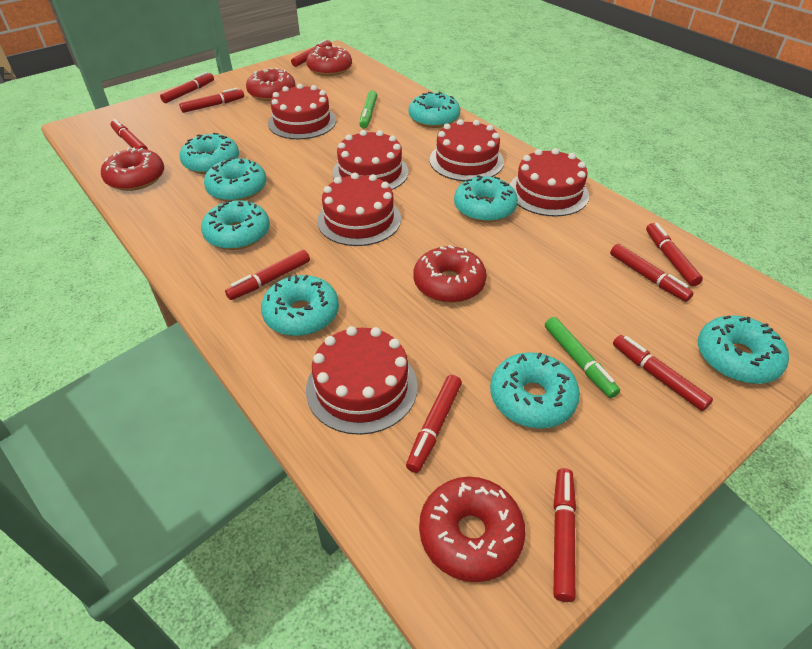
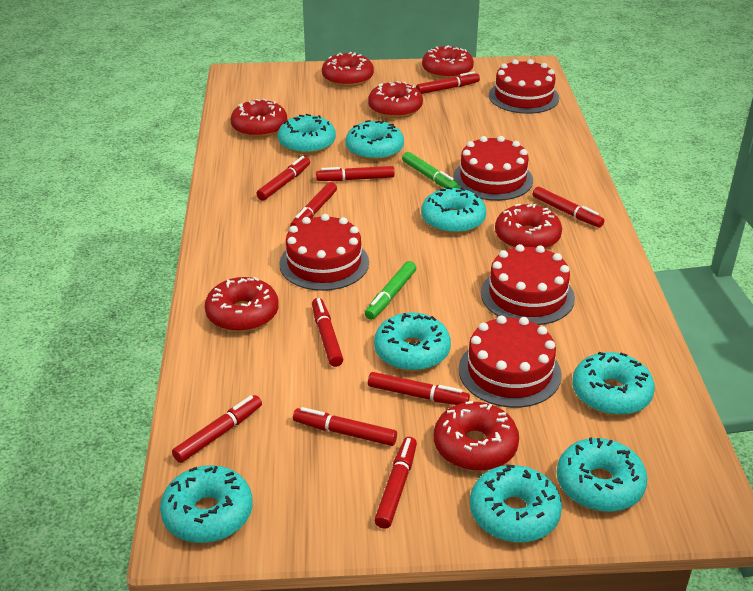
red cake: 6 -> 5
red donut: 5 -> 7

